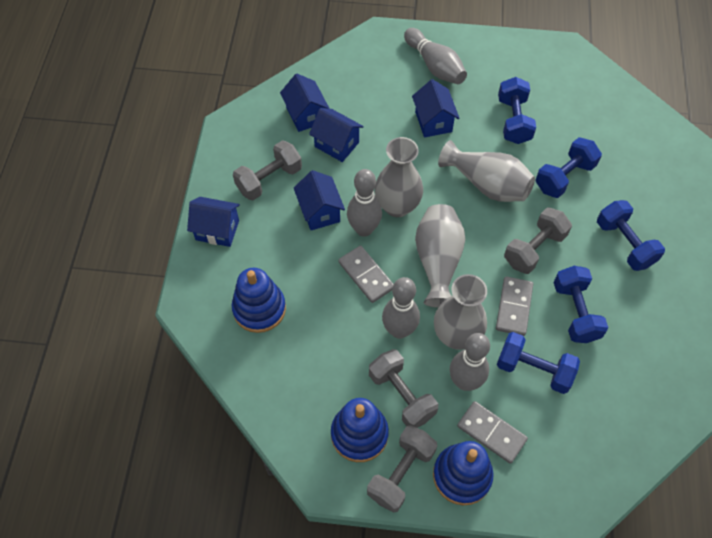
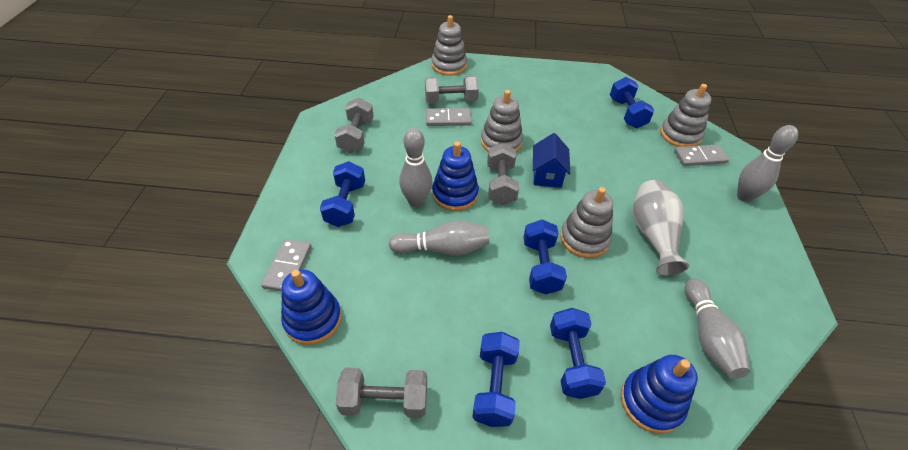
blue house: 5 -> 1
grey stacking toy: 0 -> 4
grey vase: 4 -> 1

